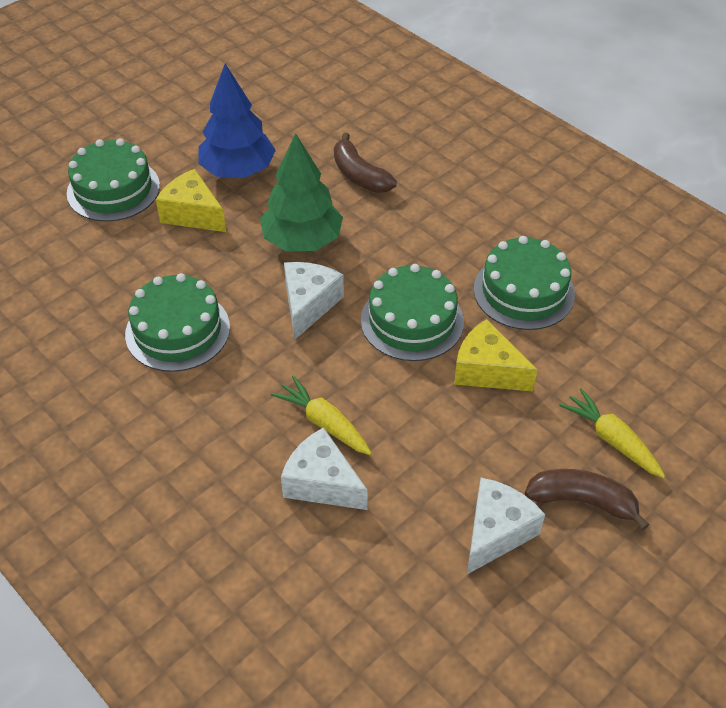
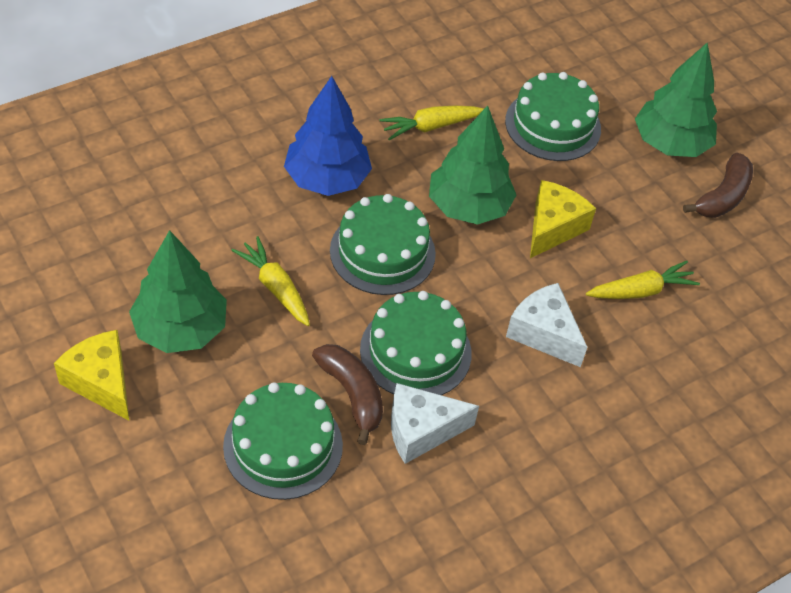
green tree: 1 -> 3
white cheese: 3 -> 2
yellow carrot: 2 -> 3

